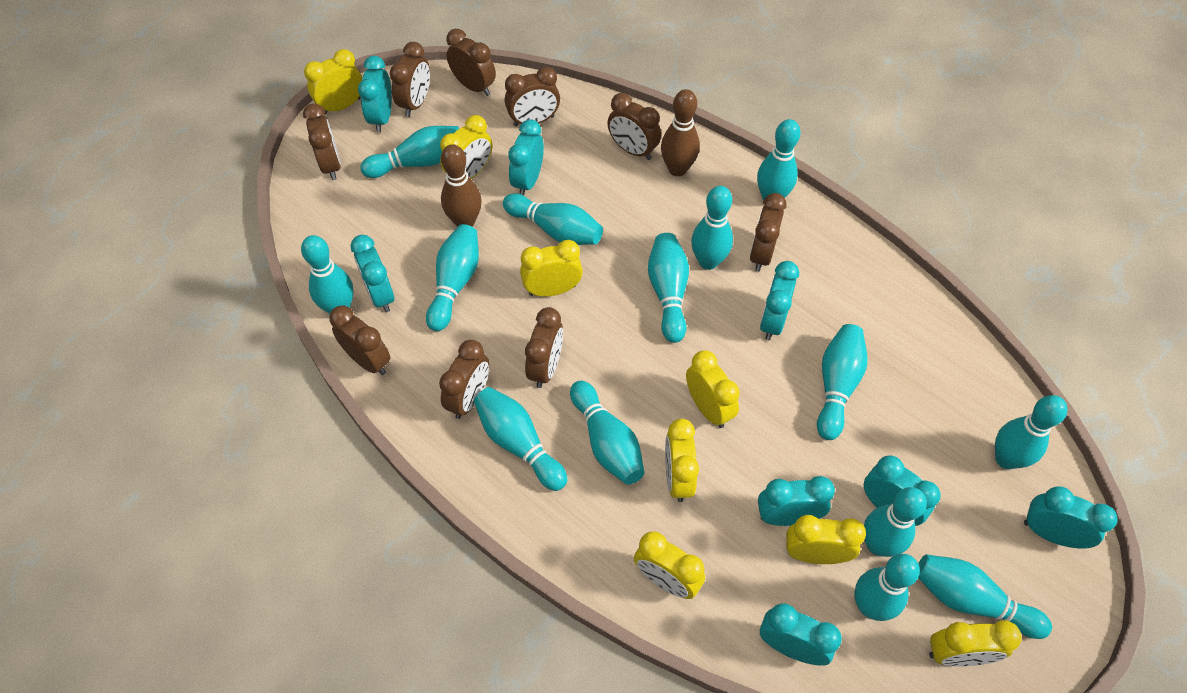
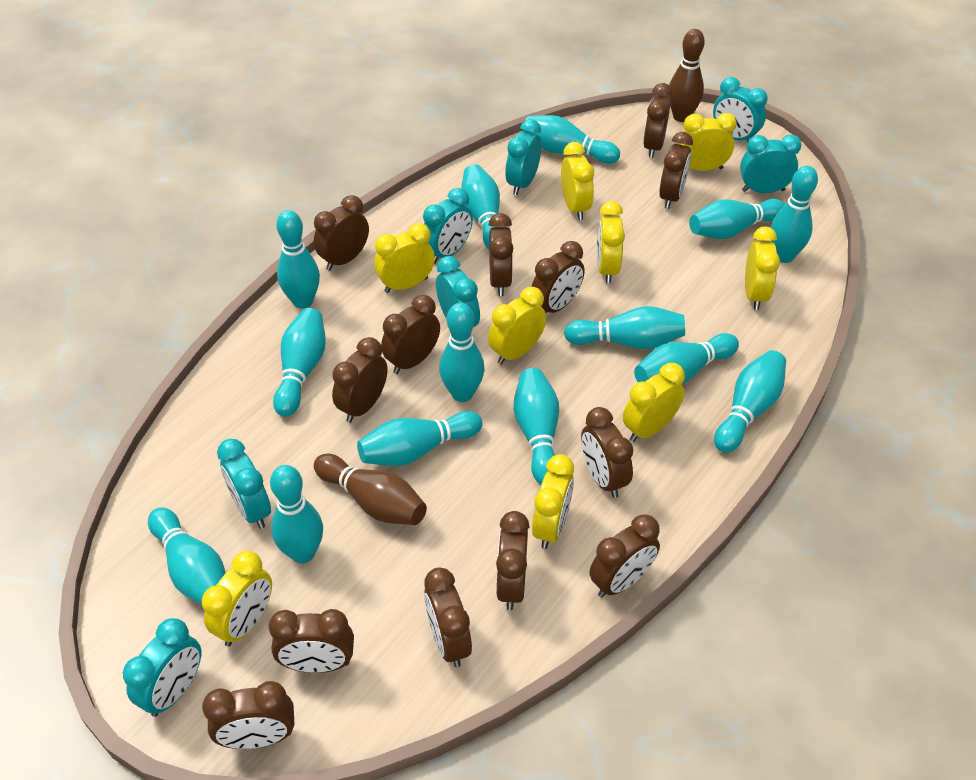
brown clock: 9 -> 13
turquoise clock: 8 -> 7
yellow clock: 8 -> 9

